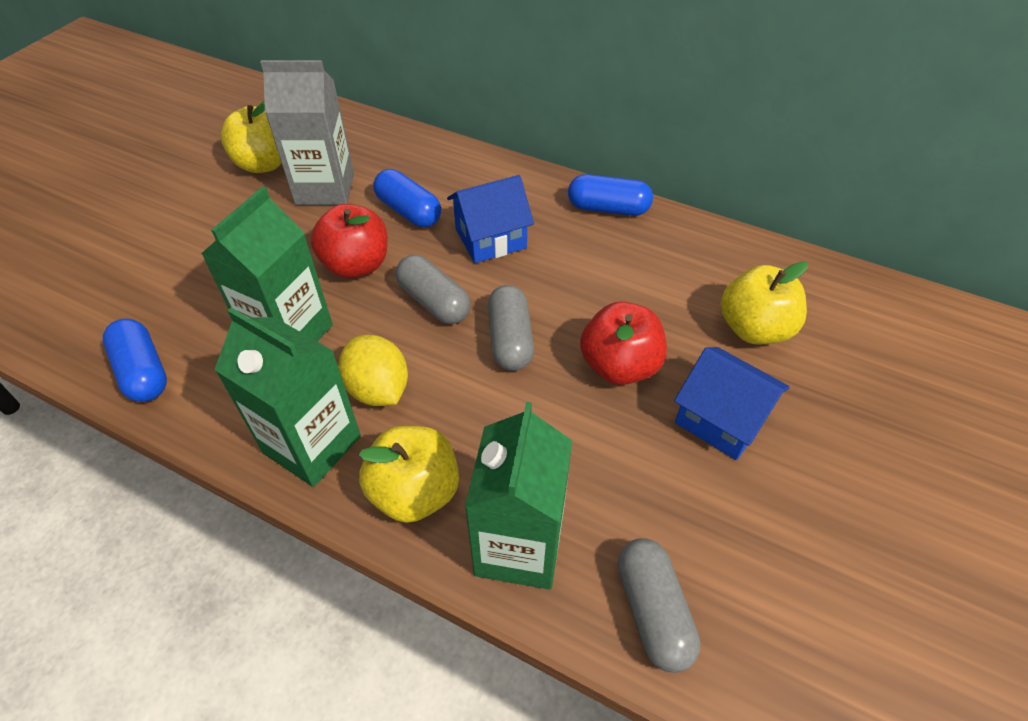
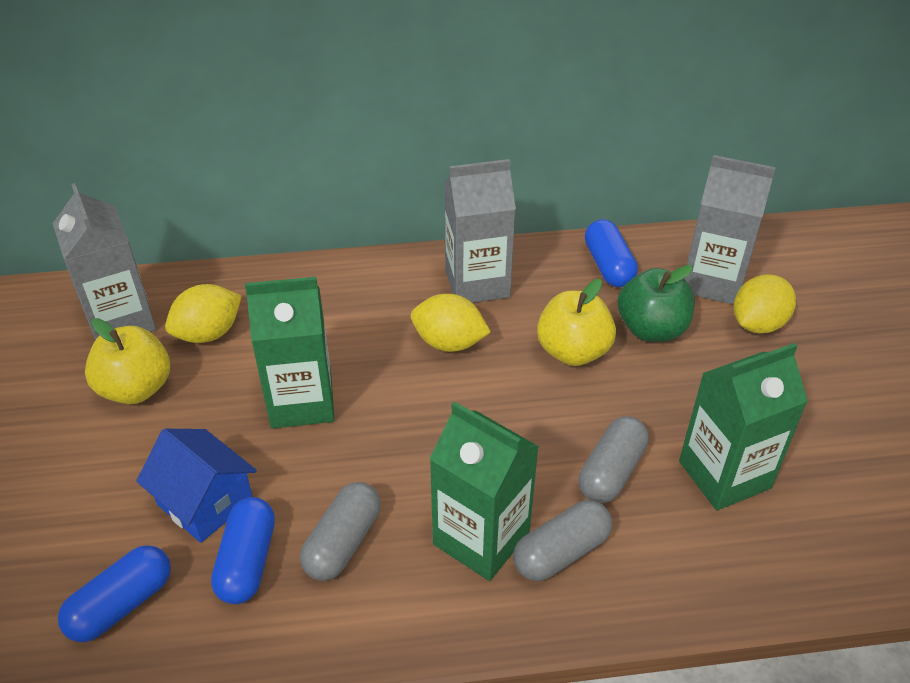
blue house: 2 -> 1
green apple: 0 -> 1
grey carton: 1 -> 3
red apple: 2 -> 0
yellow apple: 3 -> 2
yellow lemon: 1 -> 3

